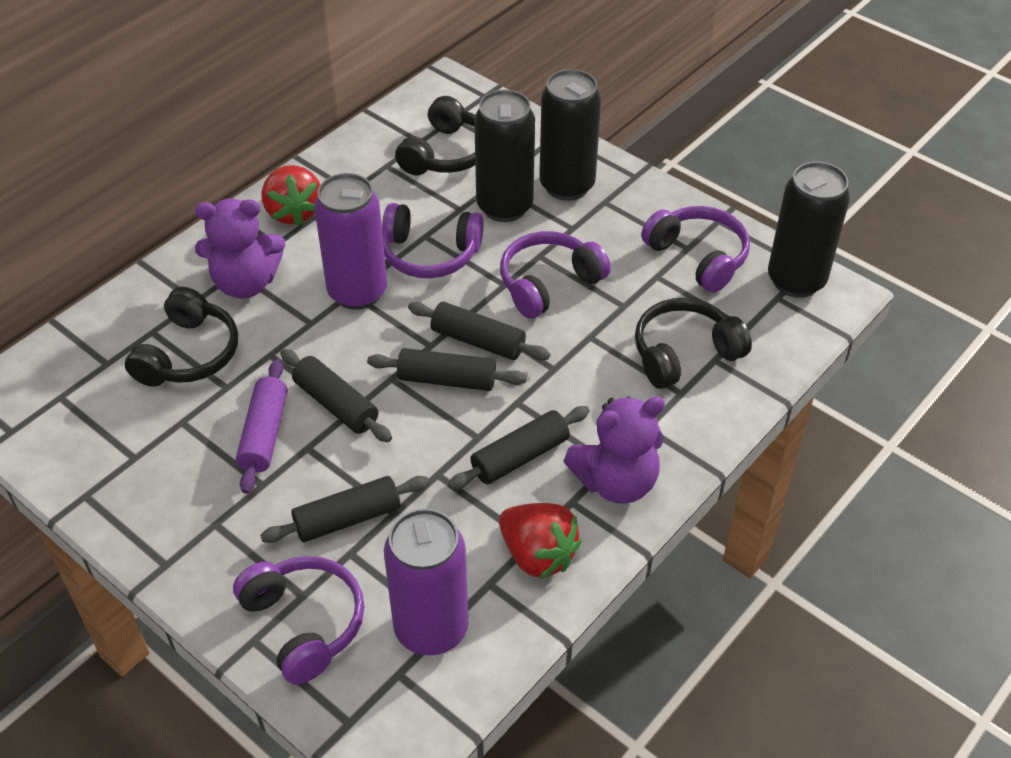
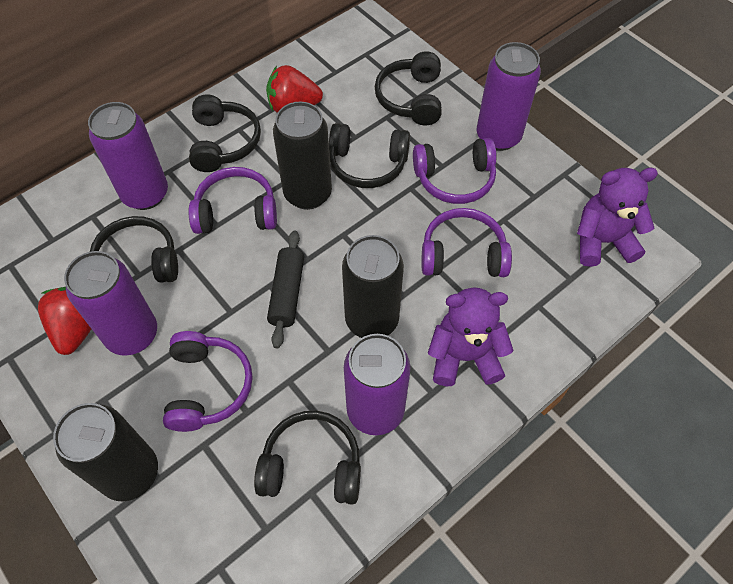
black headphones: 3 -> 5
black rolling pin: 5 -> 1
purple can: 2 -> 4
purple rolling pin: 1 -> 0

